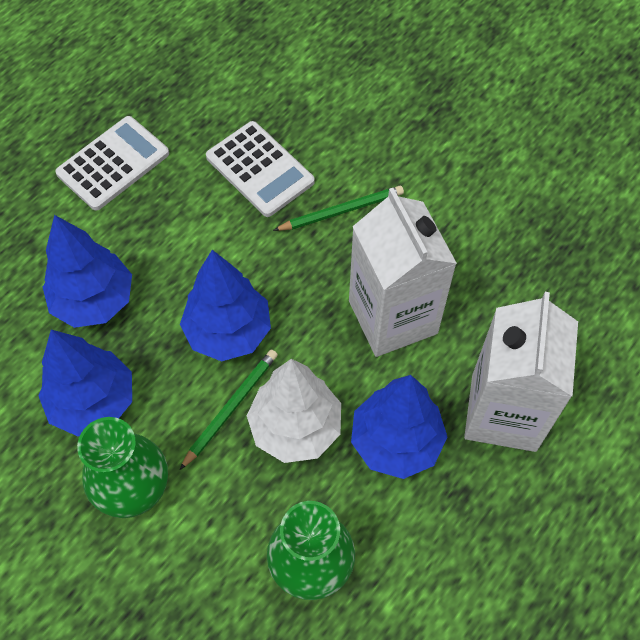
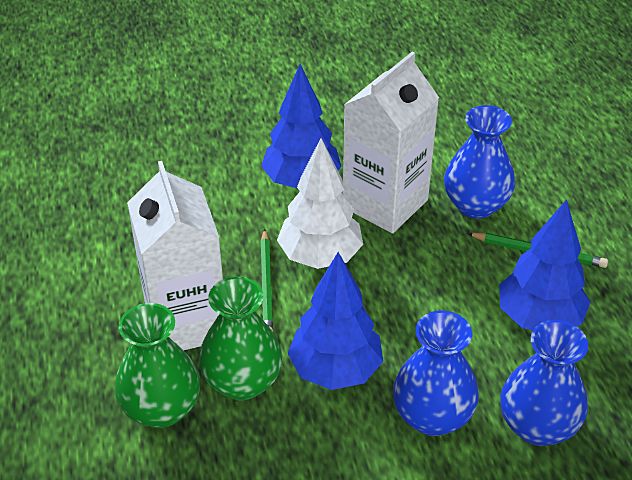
blue tree: 4 -> 3
blue vase: 0 -> 3
white calculator: 2 -> 0

